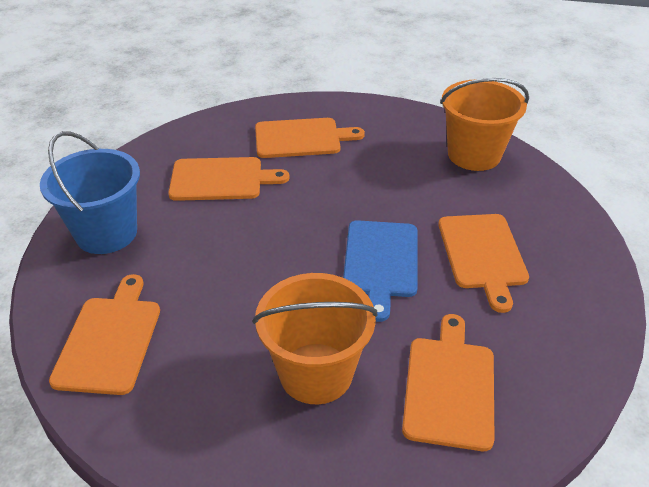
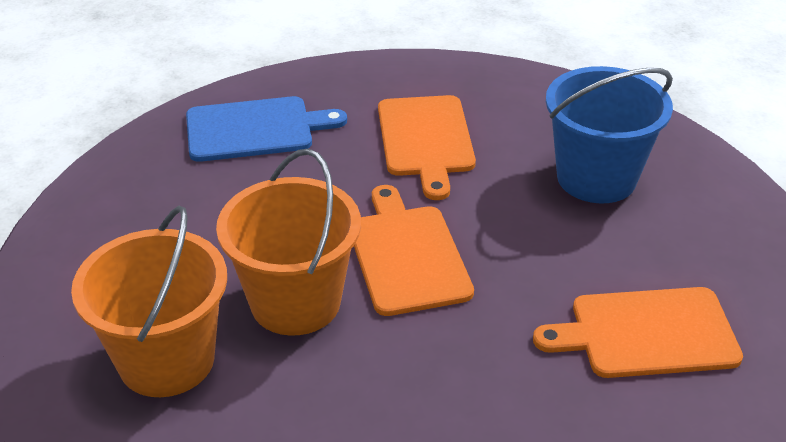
orange cutting board: 5 -> 3

